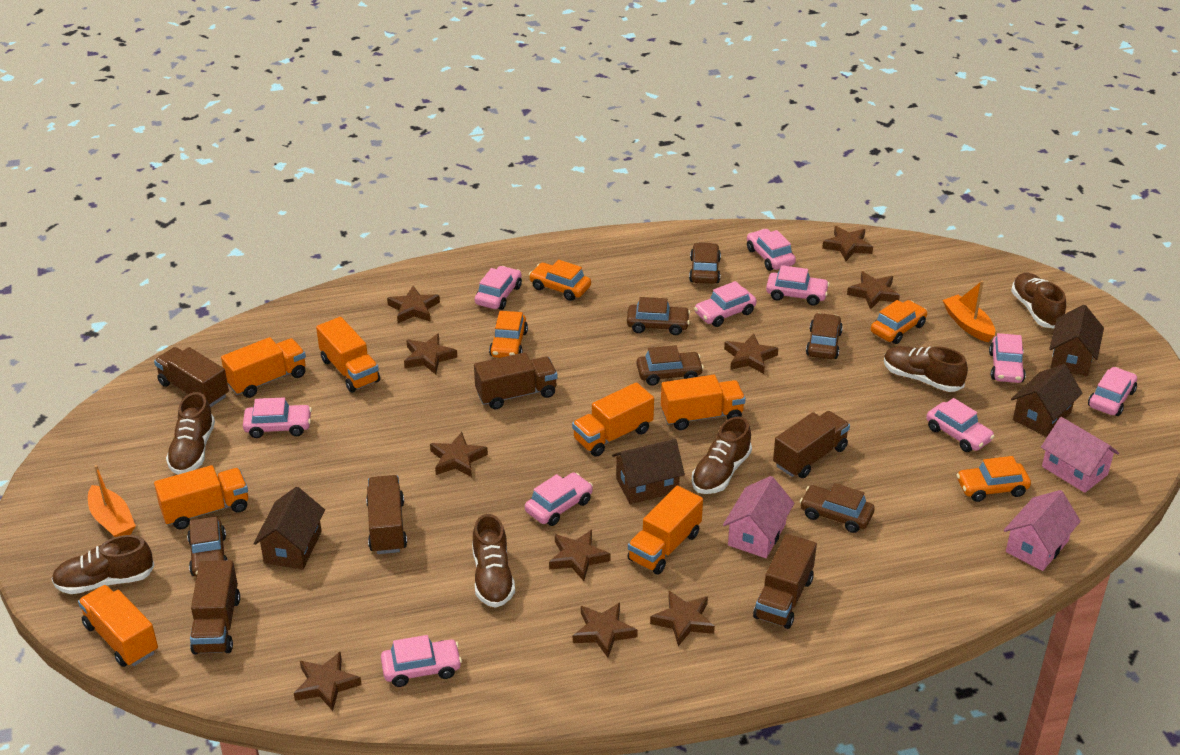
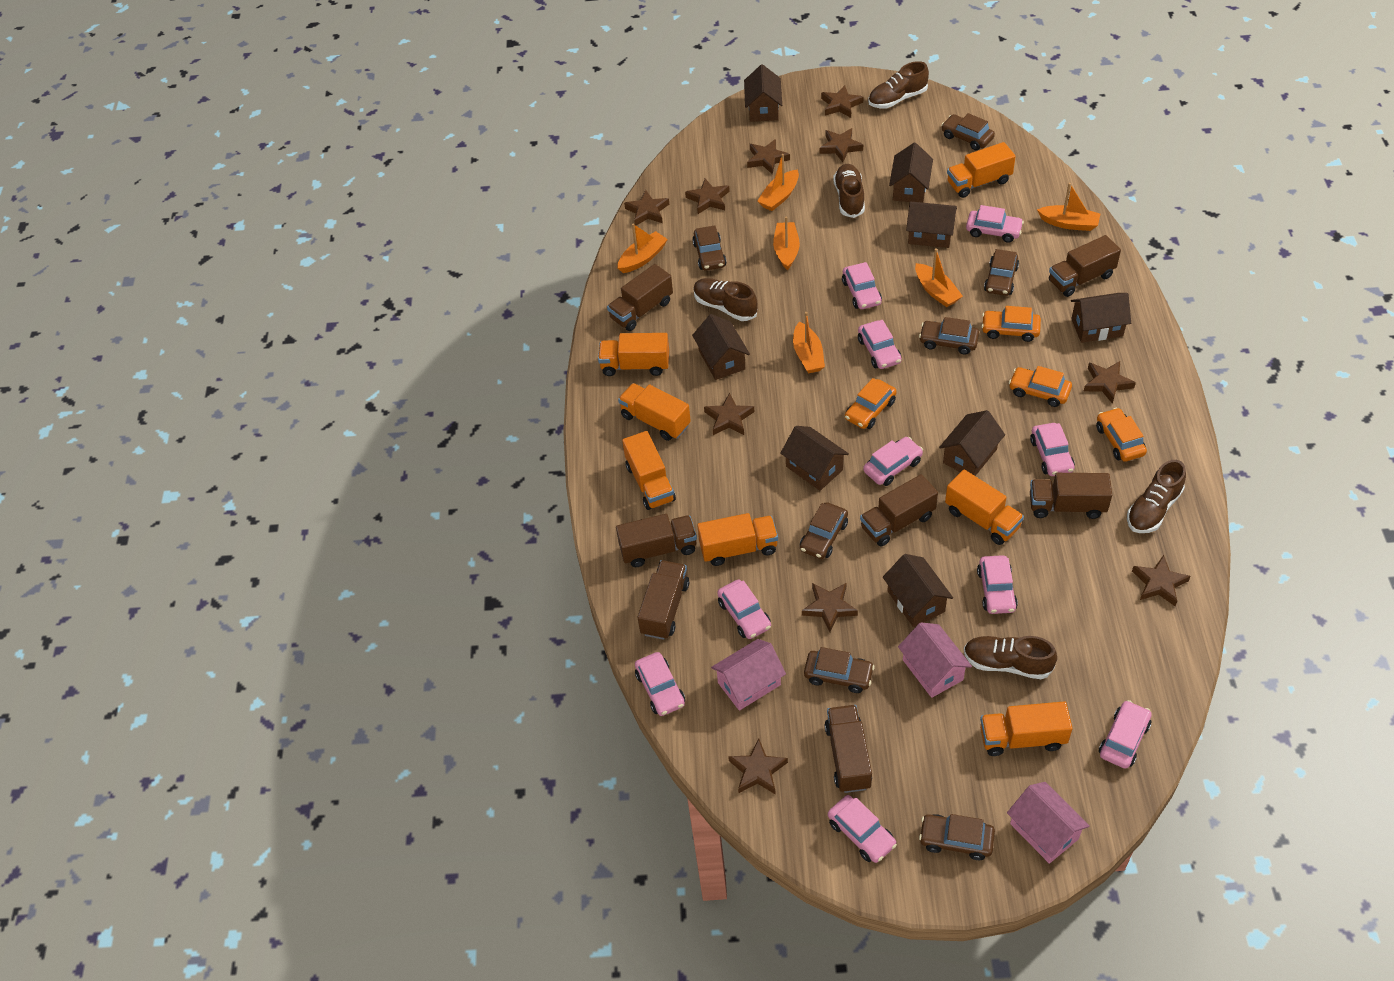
brown car: 6 -> 7
brown house: 4 -> 8
brown shoe: 6 -> 5
brown truck: 6 -> 7
orange boat: 2 -> 6

